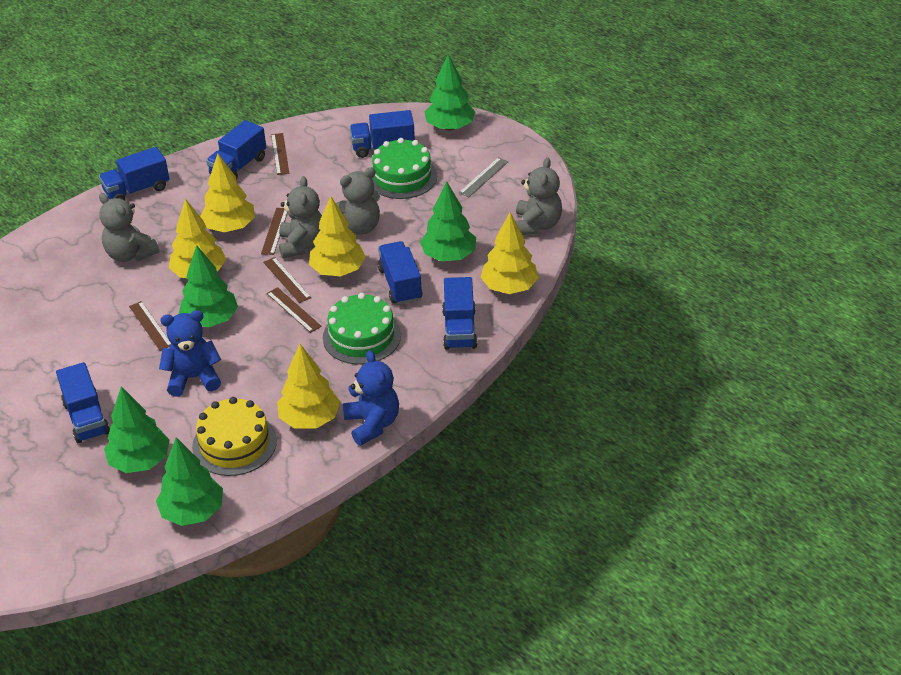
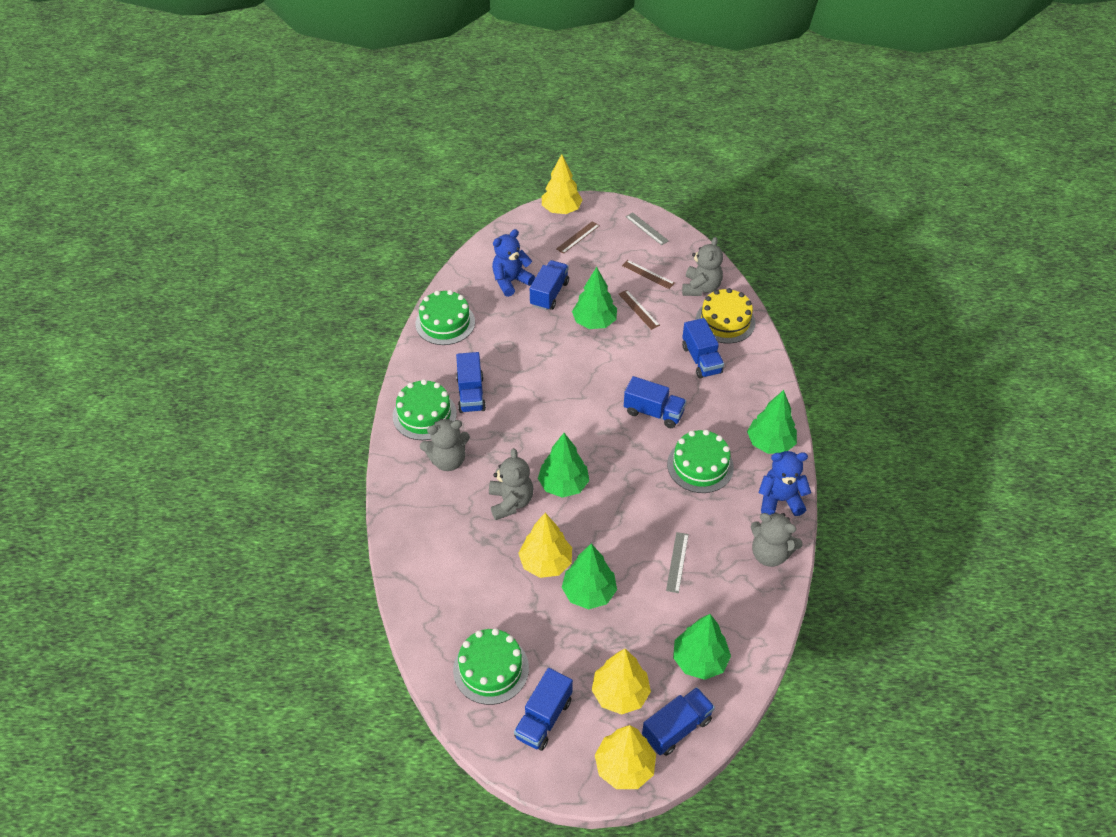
brown ruler: 5 -> 3
green cake: 2 -> 4
grey ruler: 1 -> 2
yellow tree: 5 -> 4

